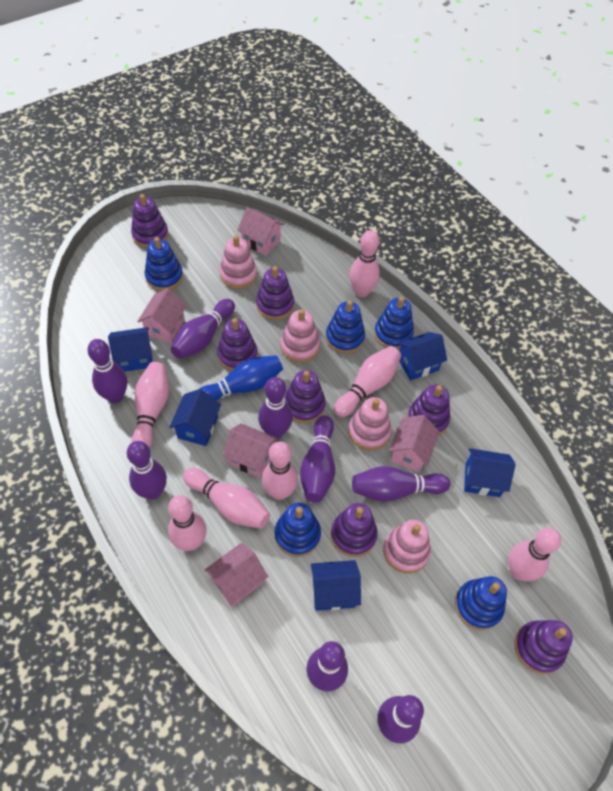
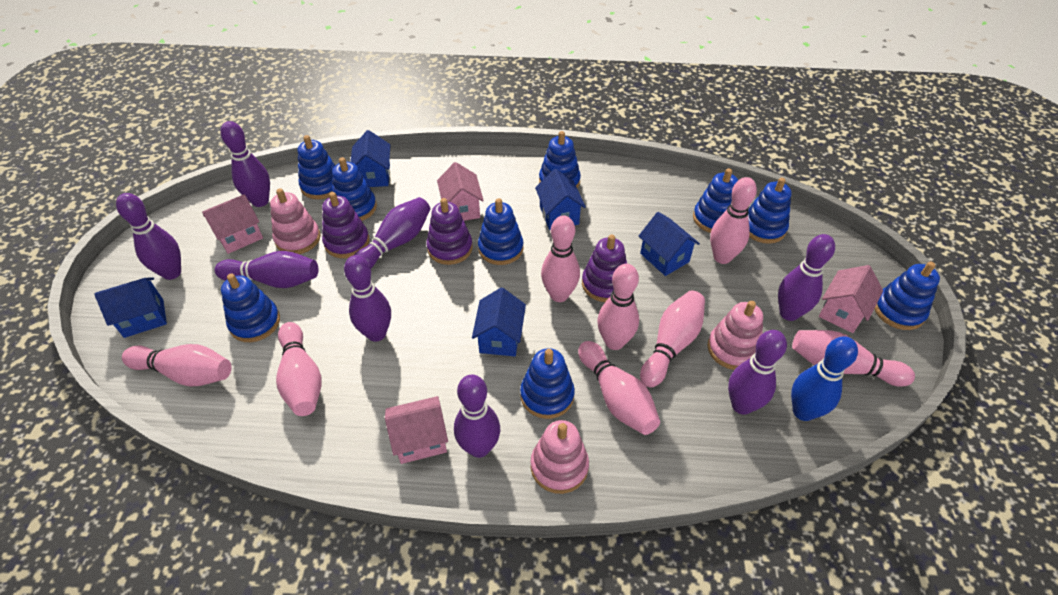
blue stacking toy: 5 -> 9
pink bowling pin: 7 -> 8
pink house: 5 -> 4
pink stacking toy: 4 -> 3
purple stacking toy: 7 -> 3

